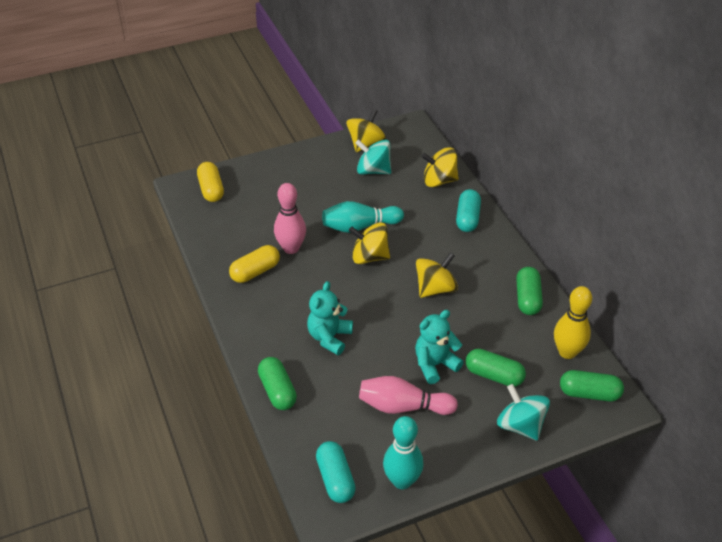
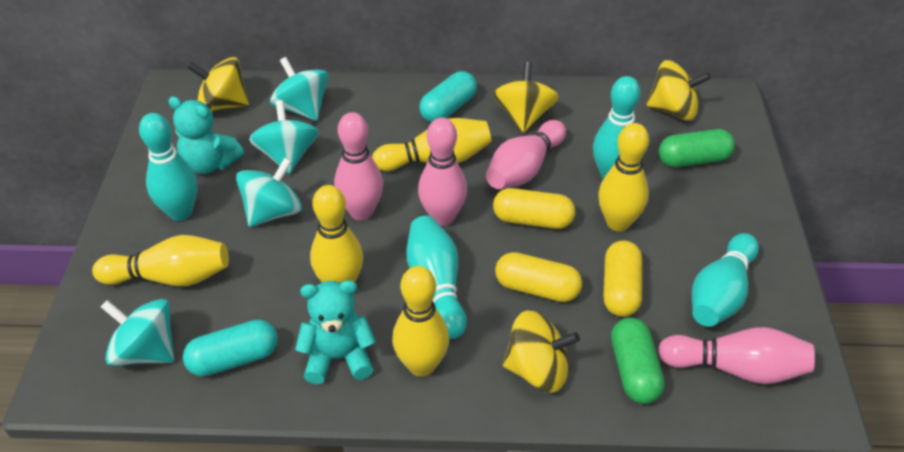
green capsule: 4 -> 2
pink bowling pin: 2 -> 4
turquoise bowling pin: 2 -> 4
turquoise spinning top: 2 -> 4
yellow bowling pin: 1 -> 5
yellow capsule: 2 -> 3

